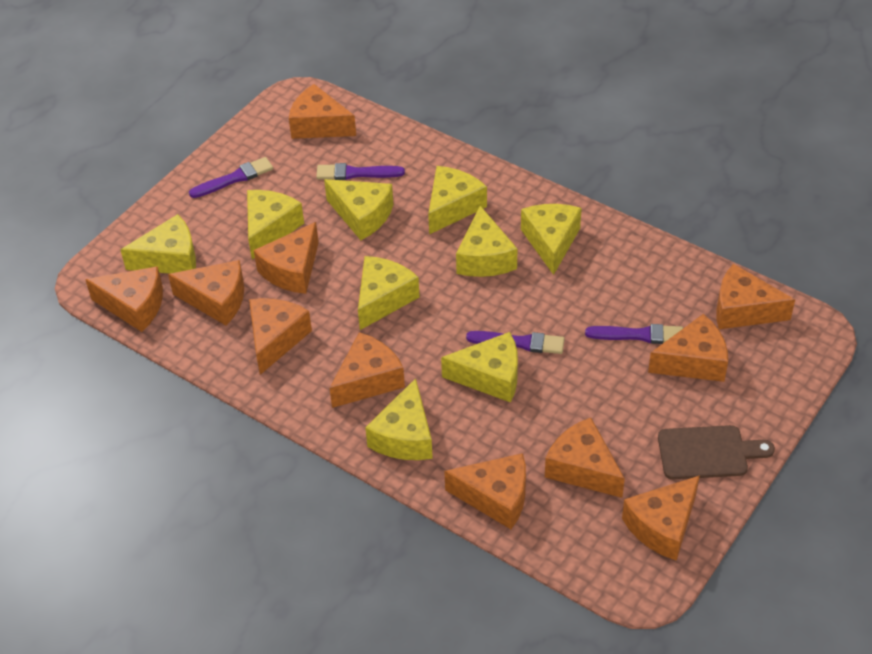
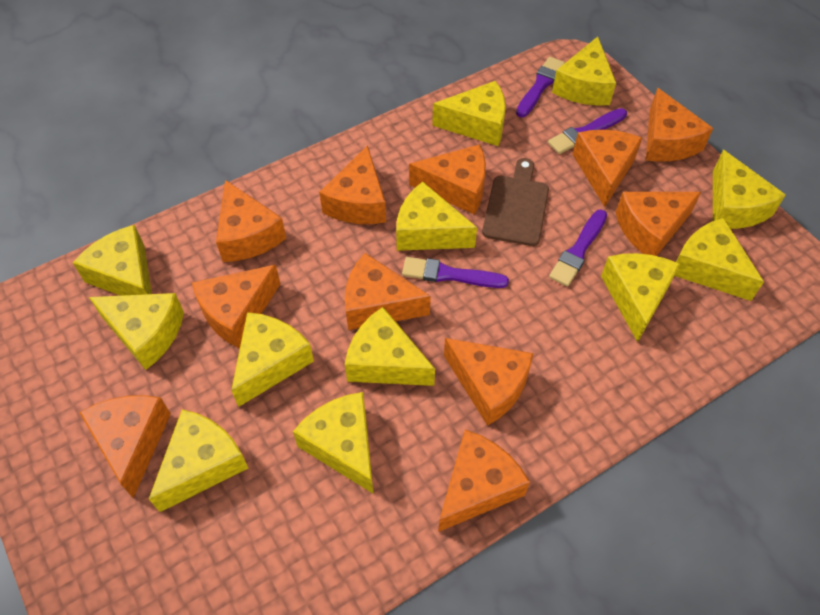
yellow cheese: 9 -> 12

